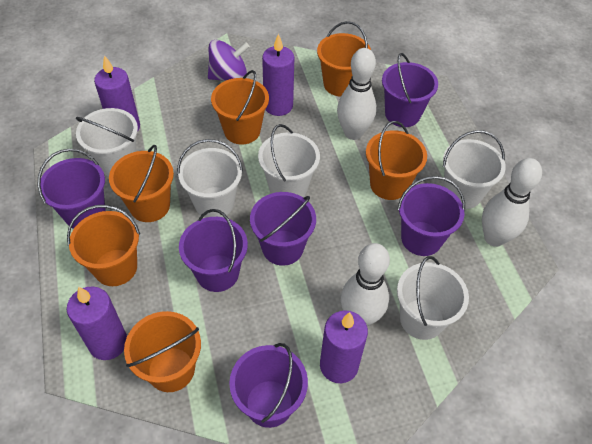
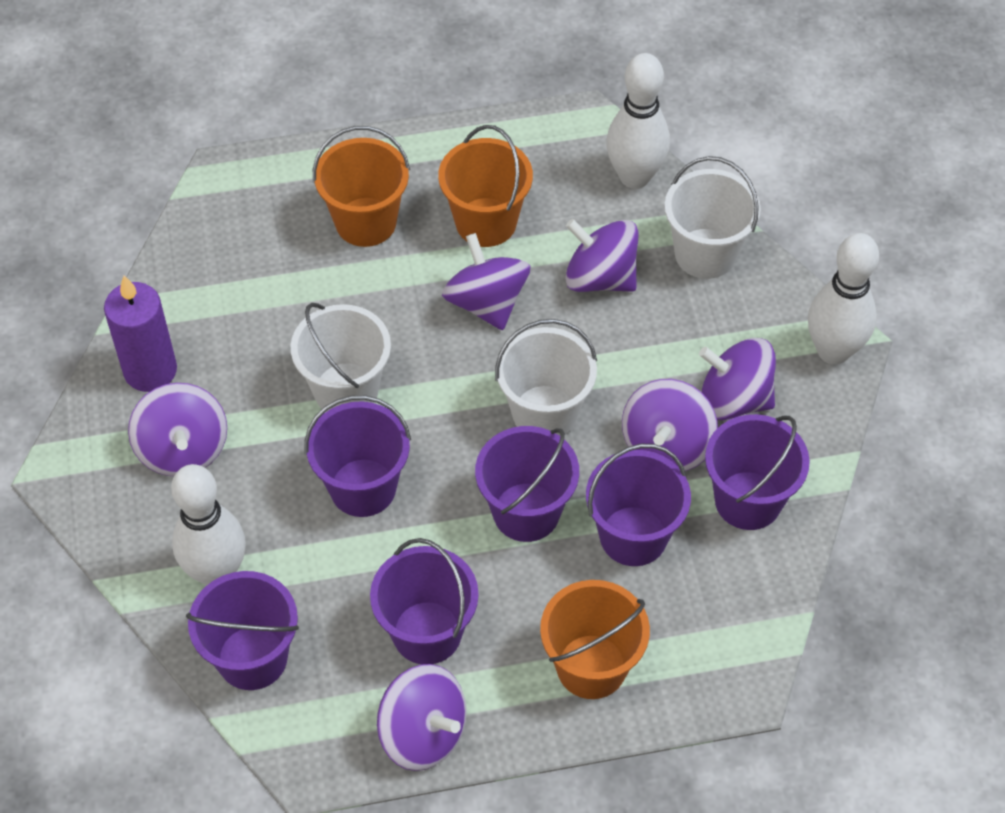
orange bucket: 6 -> 3
purple candle: 4 -> 1
purple spinning top: 1 -> 6
white bucket: 5 -> 3

